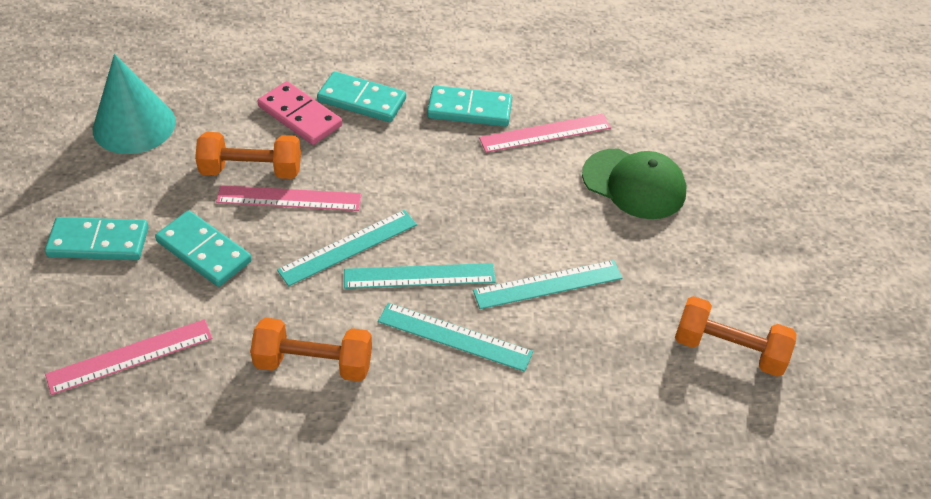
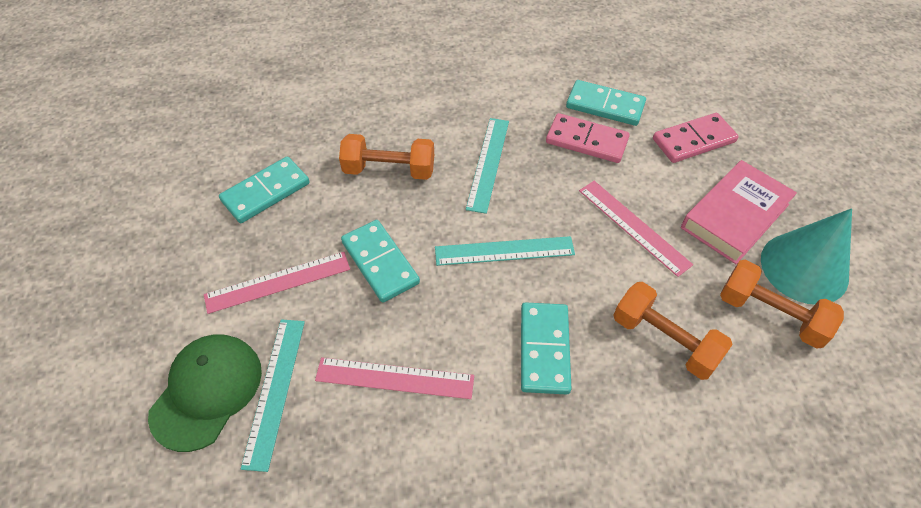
pink book: 0 -> 1
pink domino: 1 -> 2
turquoise ruler: 4 -> 3

